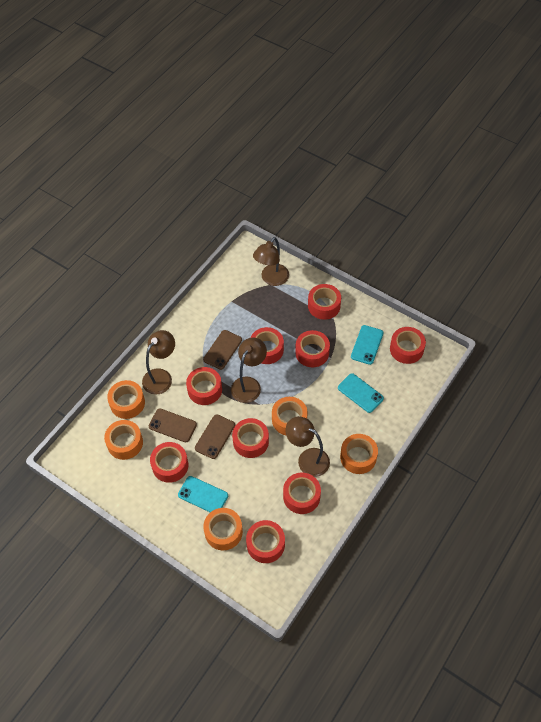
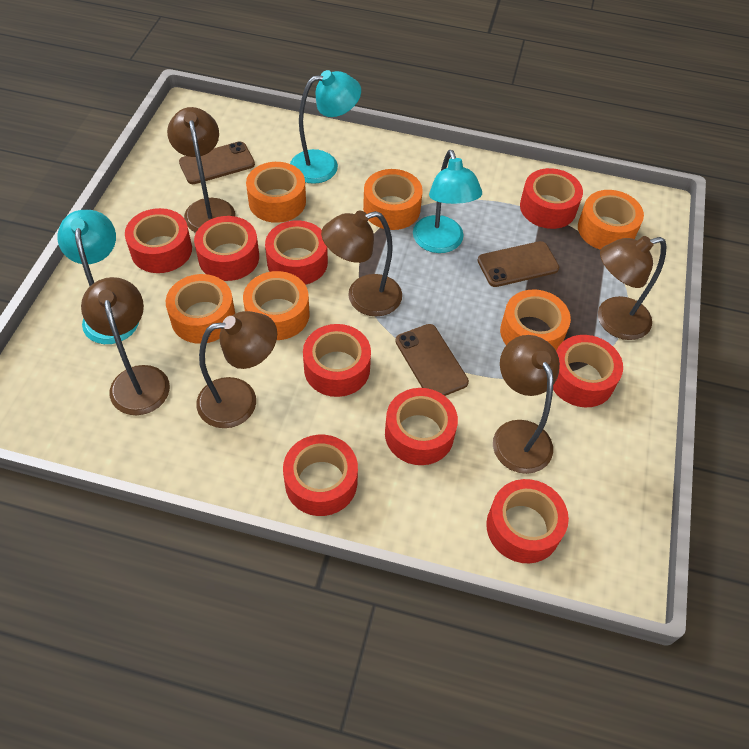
brown lamp: 4 -> 6
orange tape: 5 -> 6
turquoise lamp: 0 -> 3
turquoise phone: 3 -> 0

